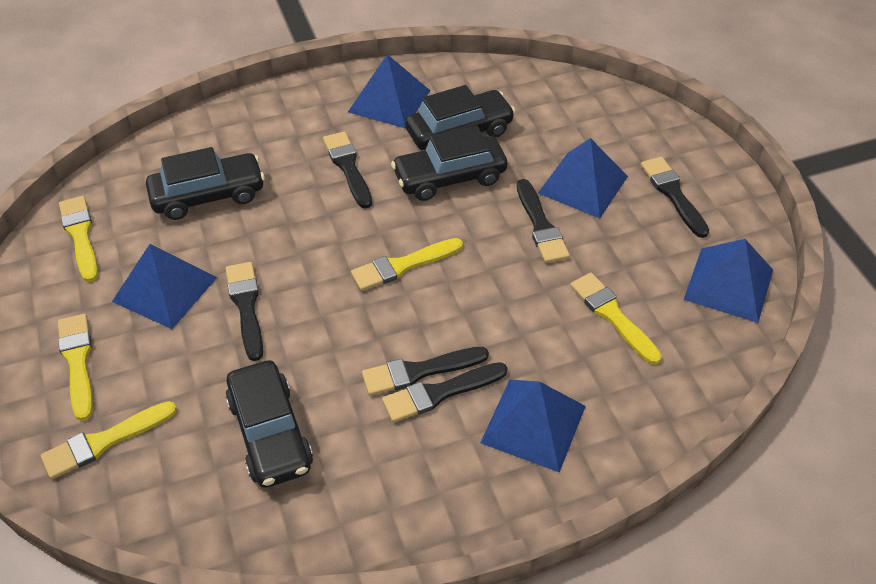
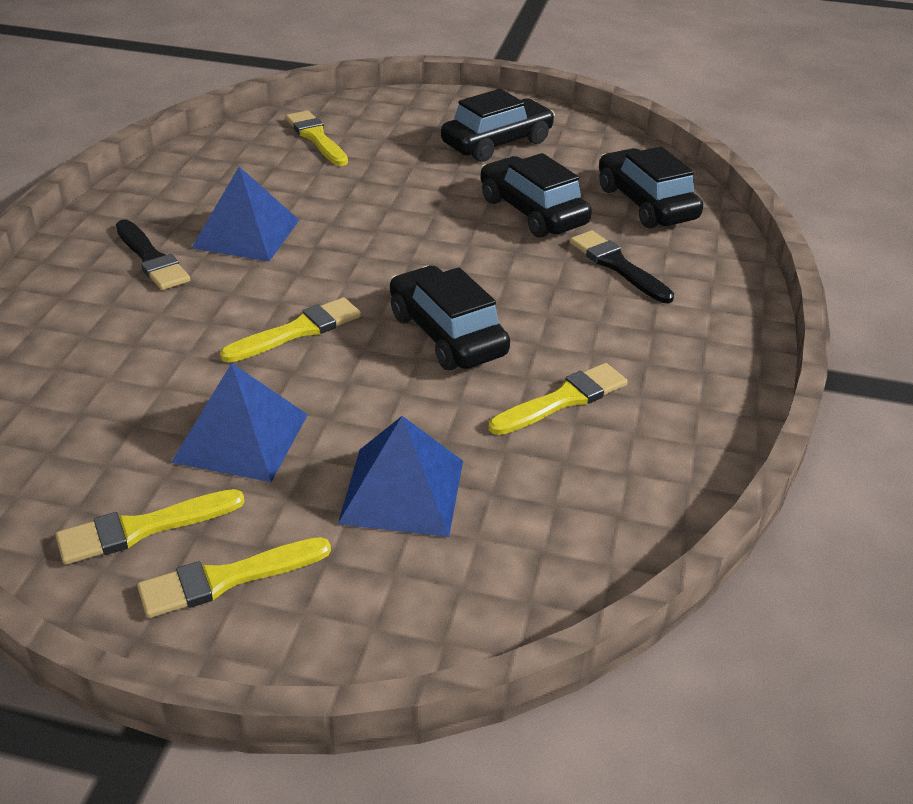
black brush: 6 -> 2
blue pyramid: 5 -> 3

